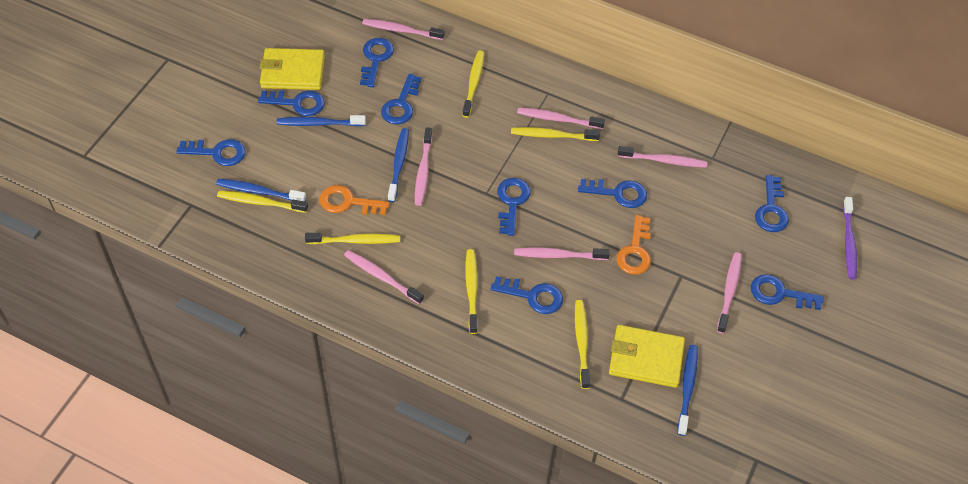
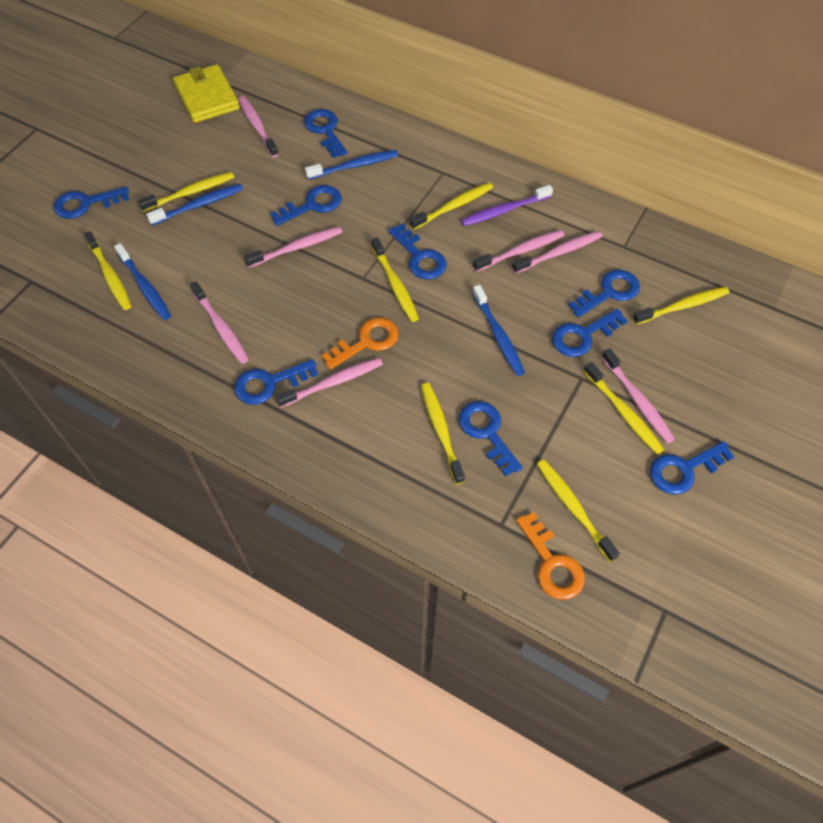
yellow toothbrush: 6 -> 8
yellow wallet: 2 -> 1

